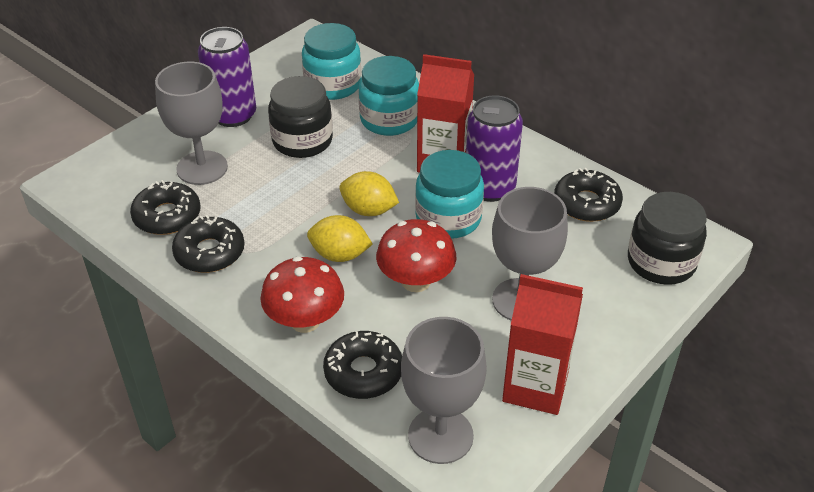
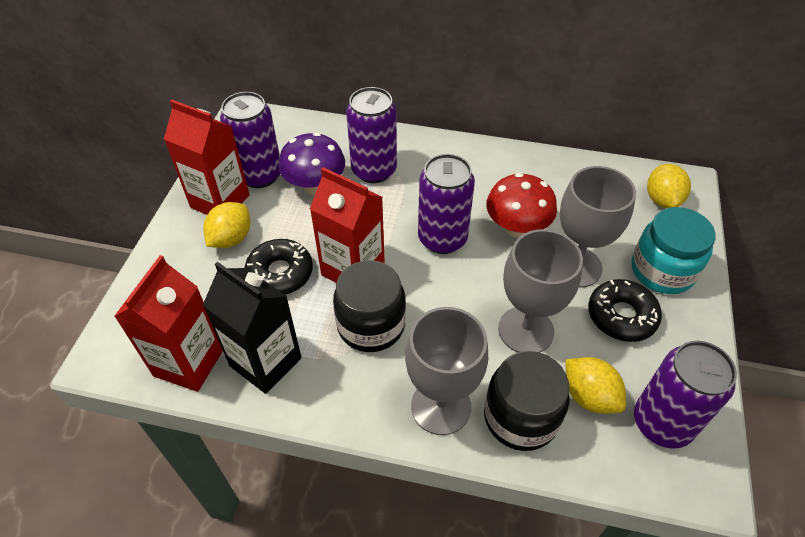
black carton: 0 -> 1
black donut: 4 -> 2
purple can: 2 -> 4
purple mushroom: 0 -> 1
red carton: 2 -> 3
red mushroom: 2 -> 1
turquoise jar: 3 -> 1
yellow lemon: 2 -> 3

